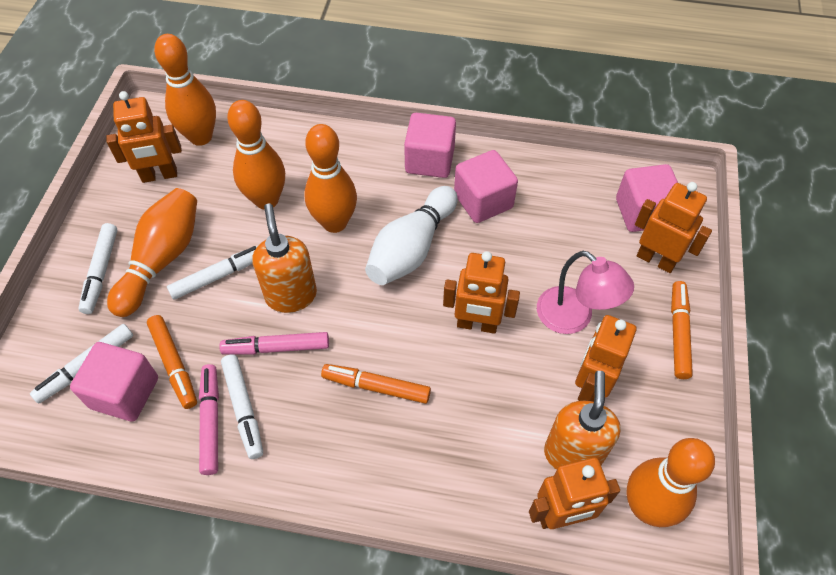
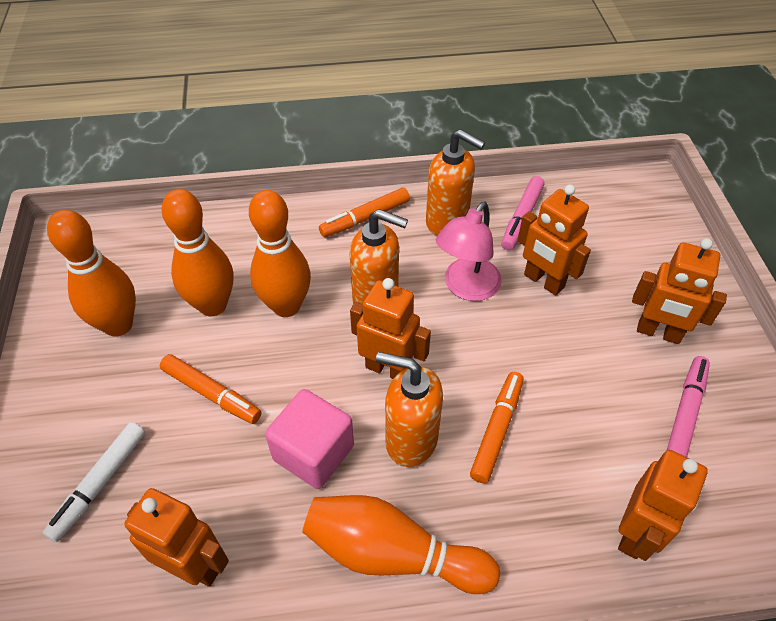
orange bowling pin: 5 -> 4
orange soap dispenser: 2 -> 3
pink cube: 4 -> 1
white bowling pin: 1 -> 0
white marker: 4 -> 1

